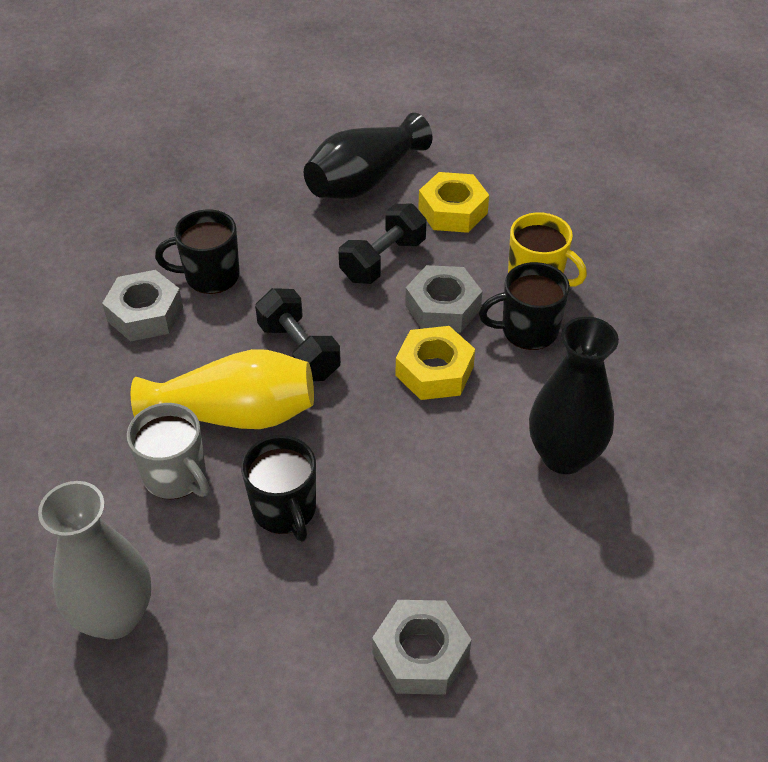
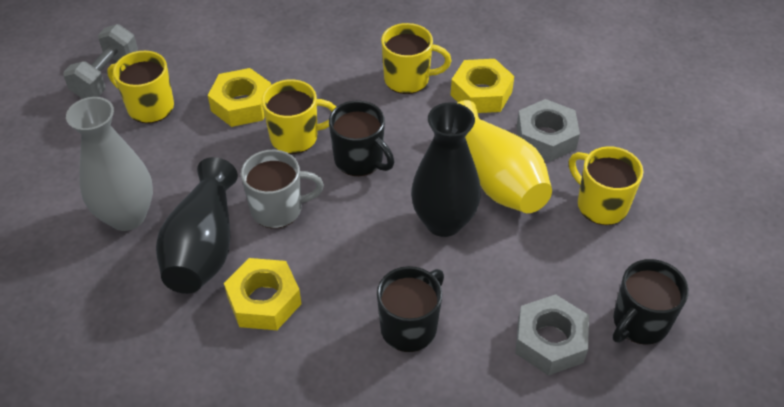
black dumbbell: 2 -> 0
grey dumbbell: 0 -> 1
grey nut: 3 -> 2
yellow mug: 1 -> 4
yellow nut: 2 -> 3

